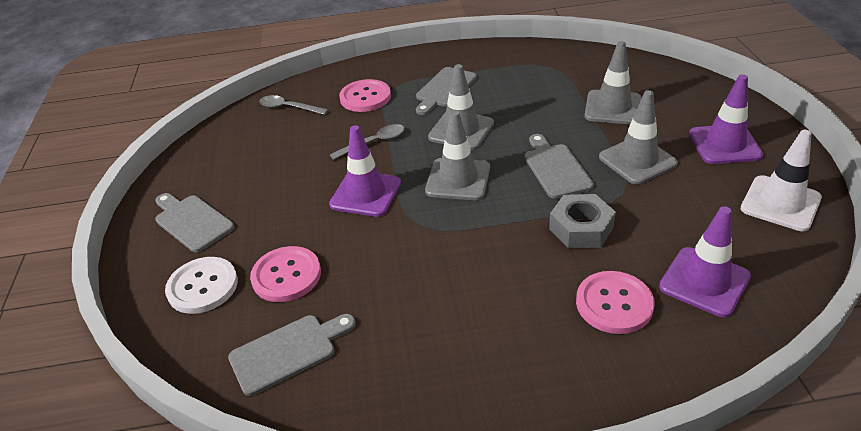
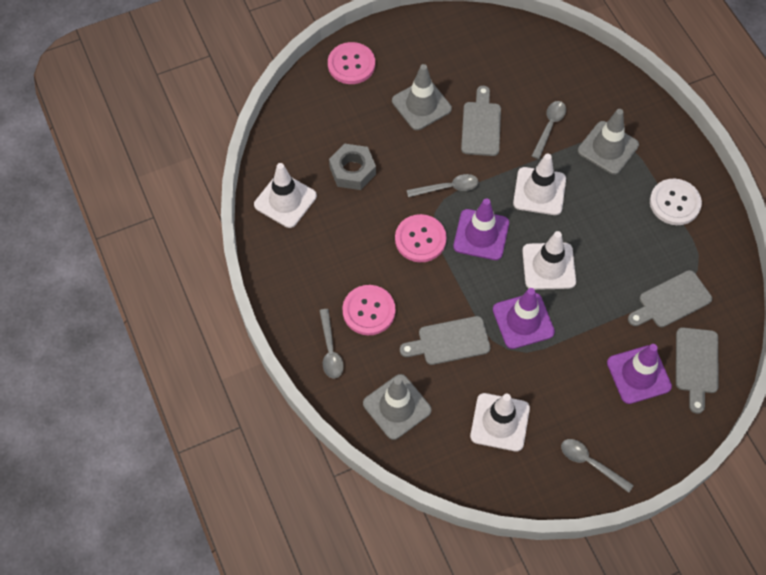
grey spoon: 2 -> 4
grey traffic cone: 4 -> 3
white traffic cone: 1 -> 4

